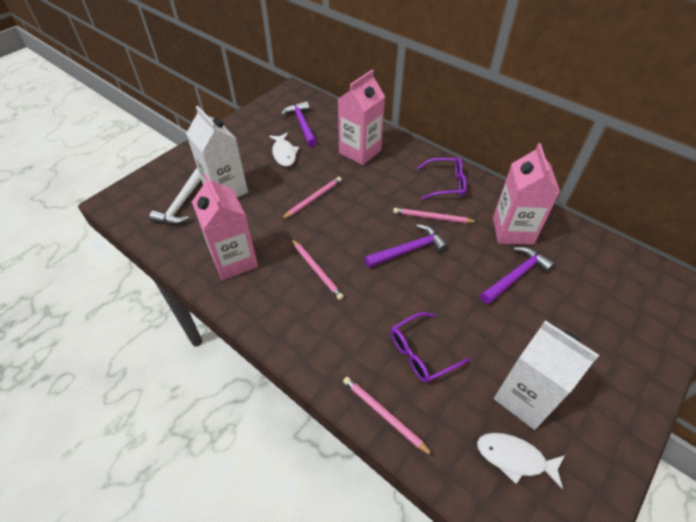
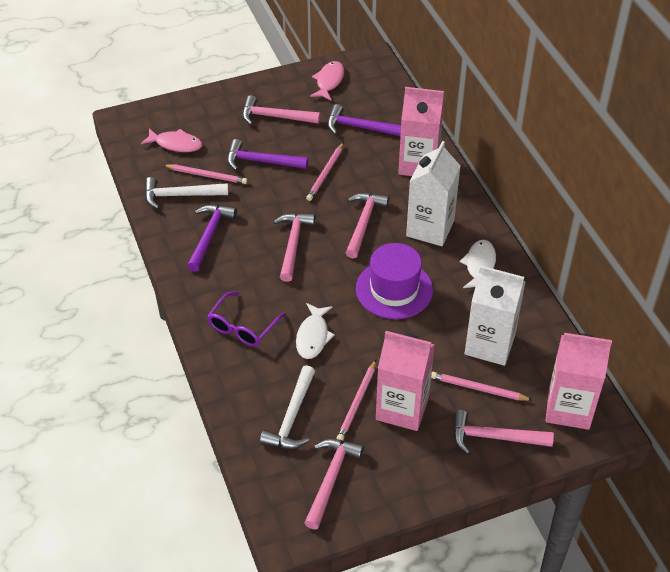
pink fish: 0 -> 2
pink hammer: 0 -> 5
purple glasses: 2 -> 1
purple hat: 0 -> 1
white hammer: 1 -> 2

